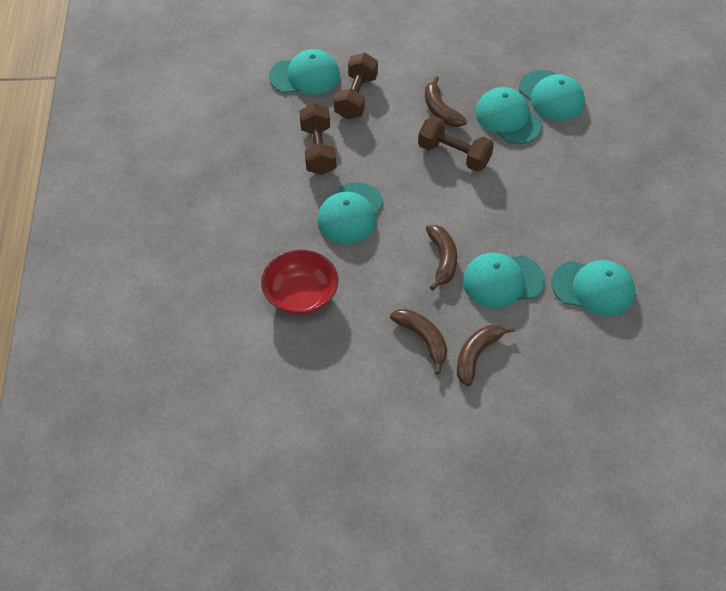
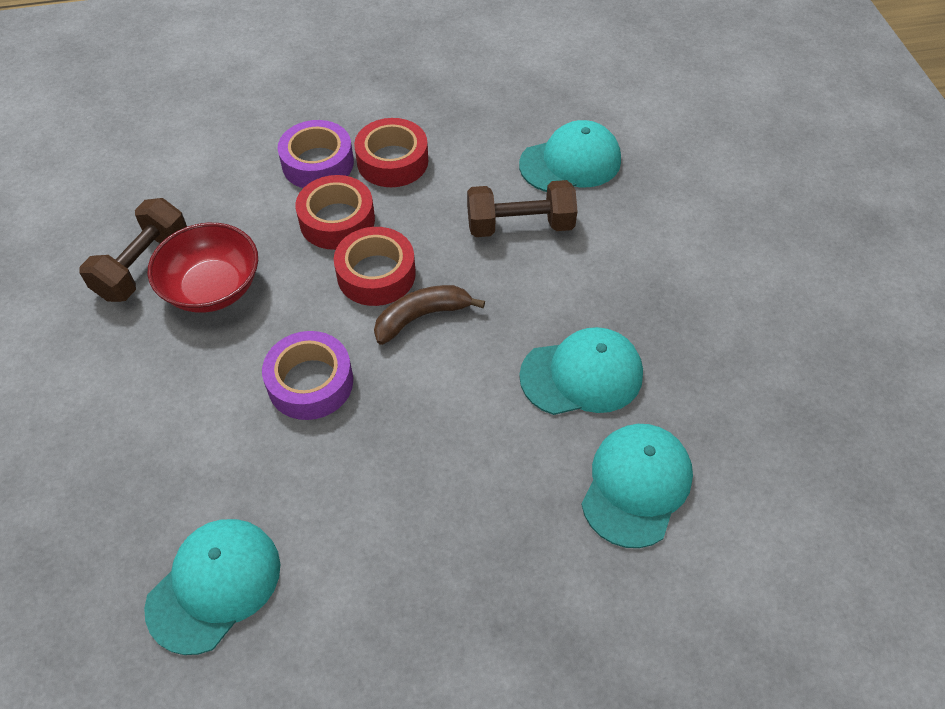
brown banana: 4 -> 1
brown dumbbell: 3 -> 2
purple tape: 0 -> 2
red tape: 0 -> 3
turquoise cap: 6 -> 4

